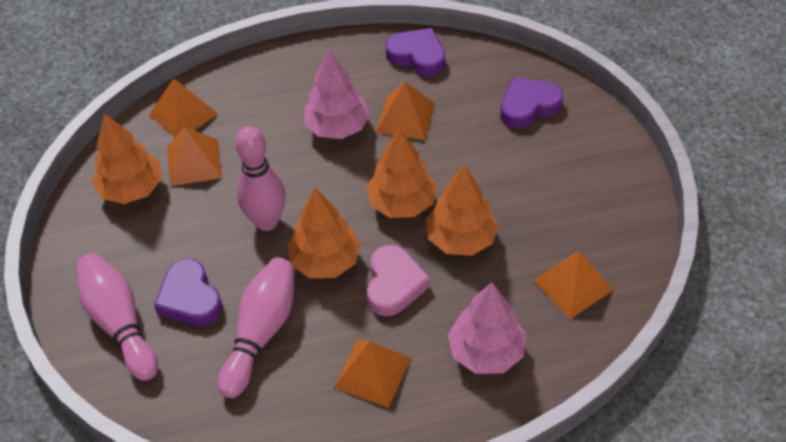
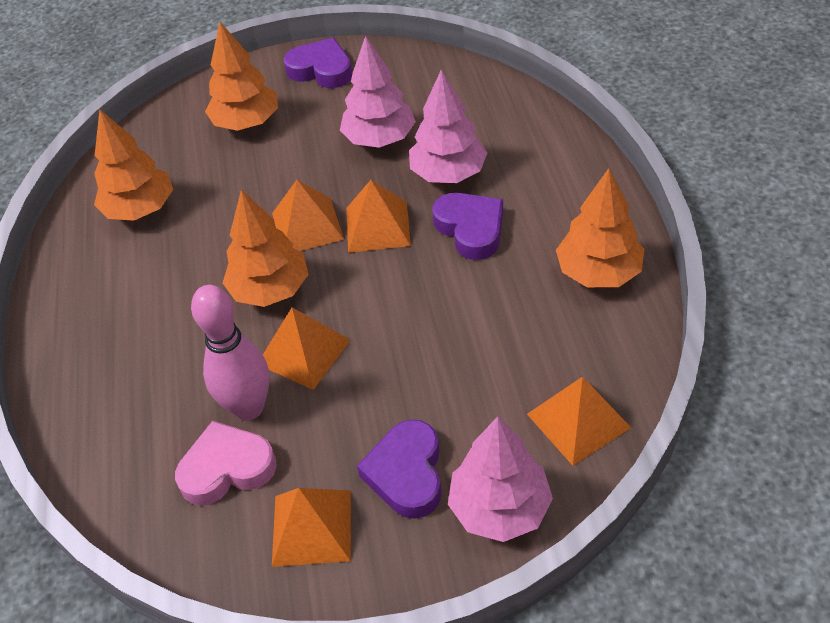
pink bowling pin: 3 -> 1
pink tree: 2 -> 3

